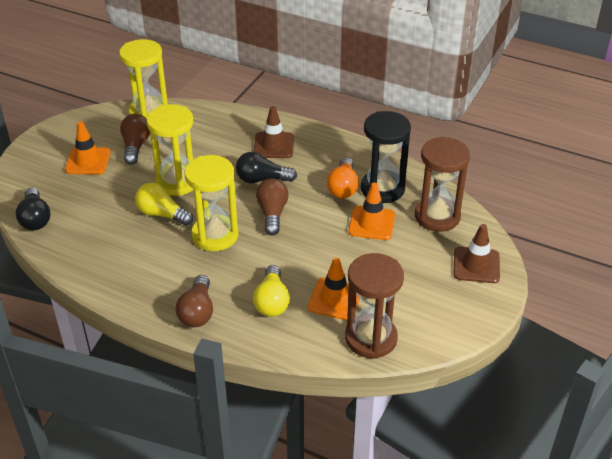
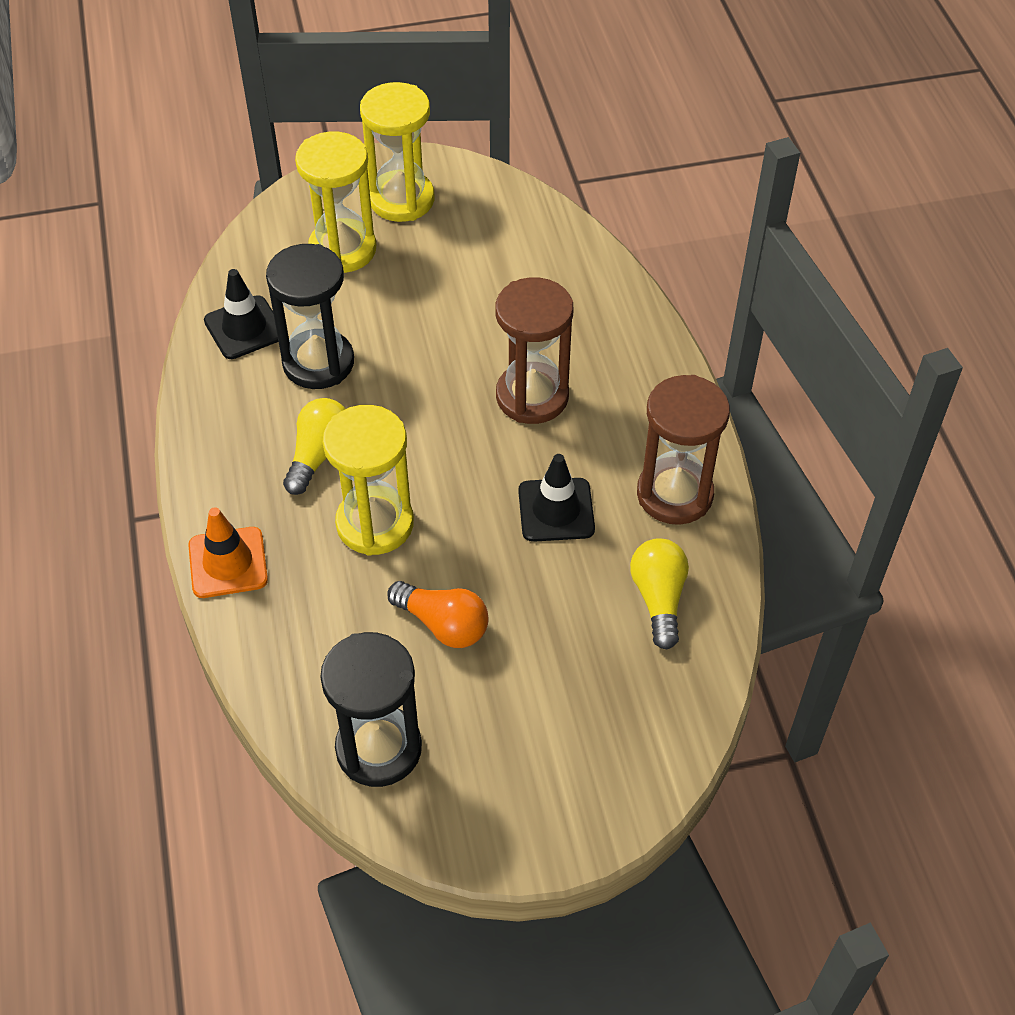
black hourglass: 1 -> 2
black light bulb: 2 -> 0
black traffic cone: 0 -> 2
brown light bulb: 3 -> 0
brown traffic cone: 2 -> 0
orange traffic cone: 3 -> 1

